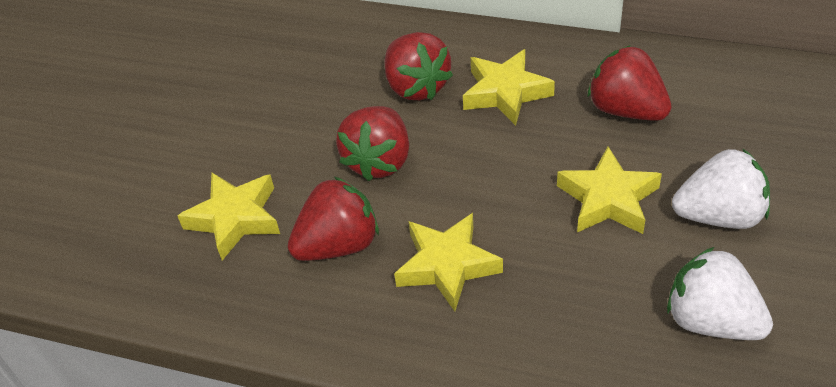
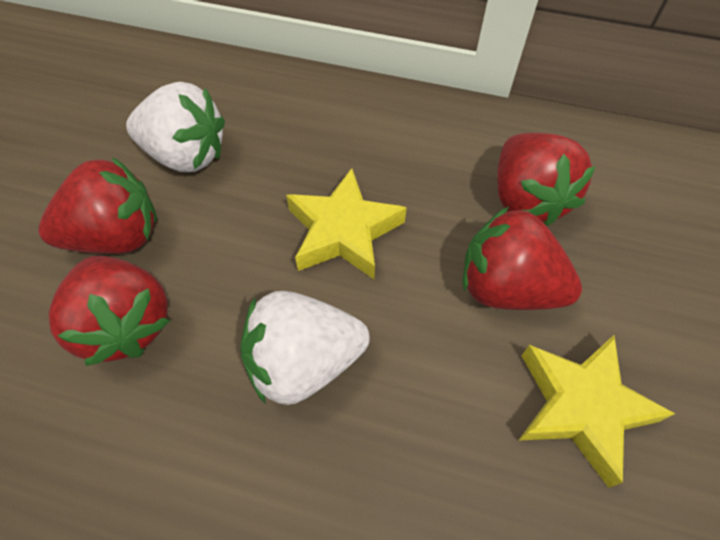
yellow star: 4 -> 2

